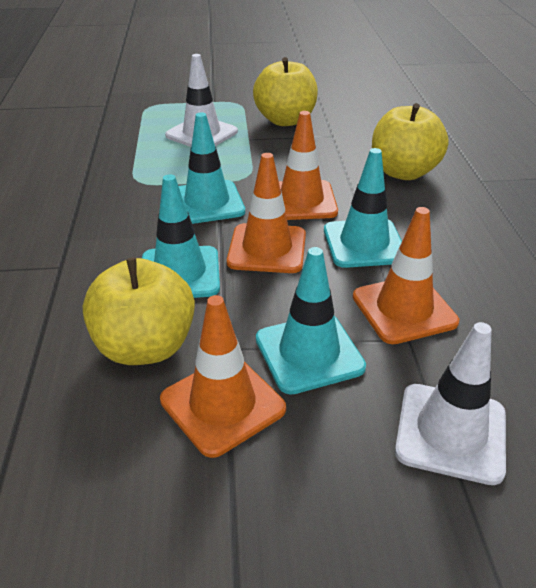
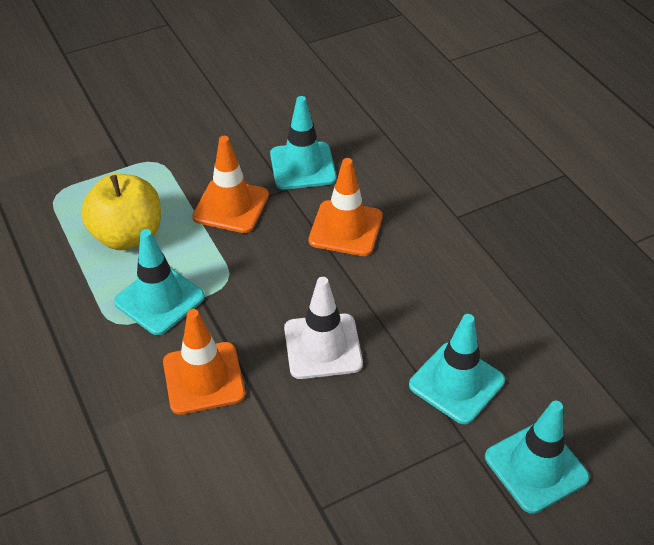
orange traffic cone: 4 -> 3
white traffic cone: 2 -> 1
yellow apple: 3 -> 1

